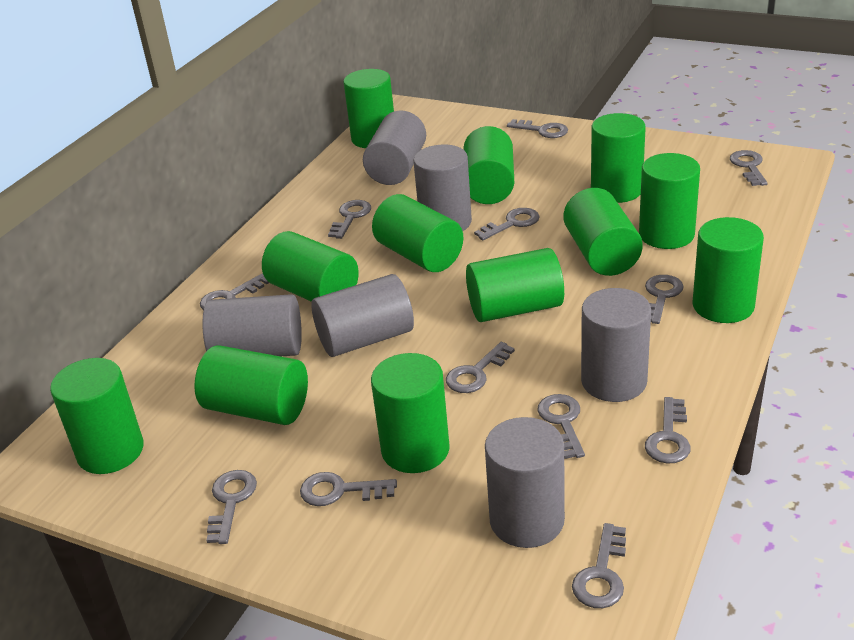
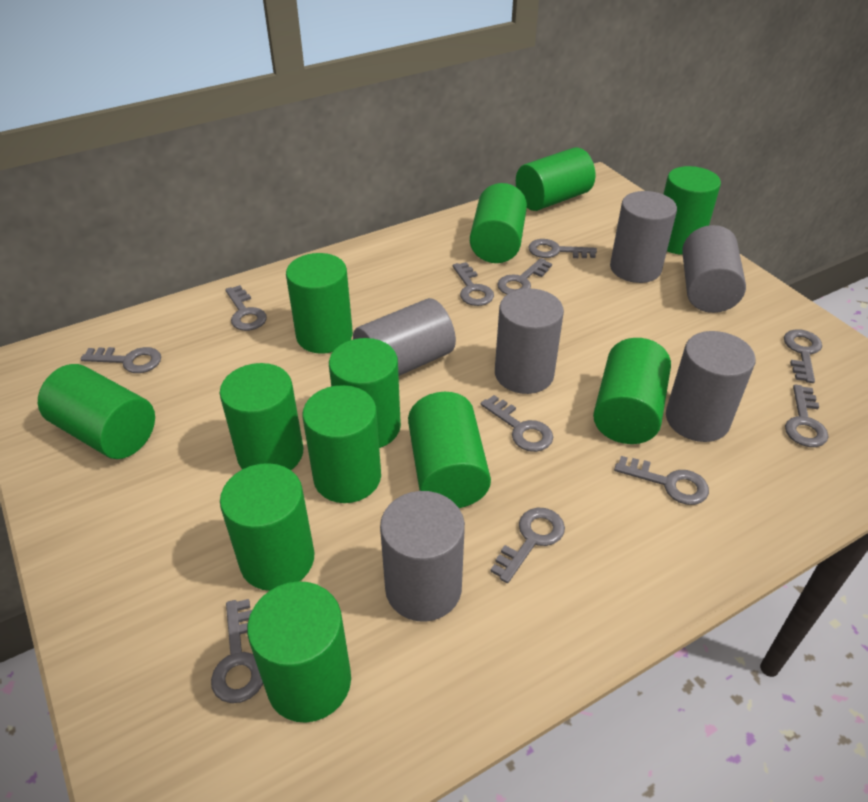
grey key: 12 -> 11

